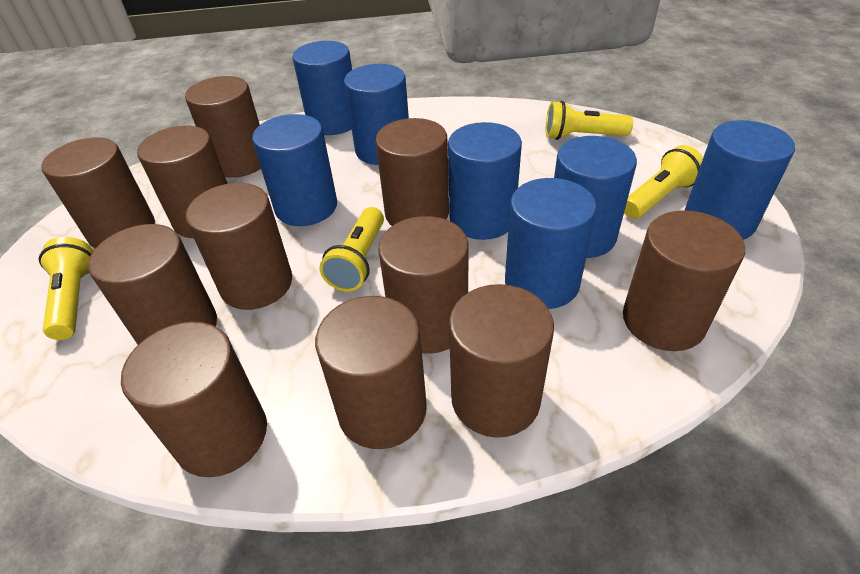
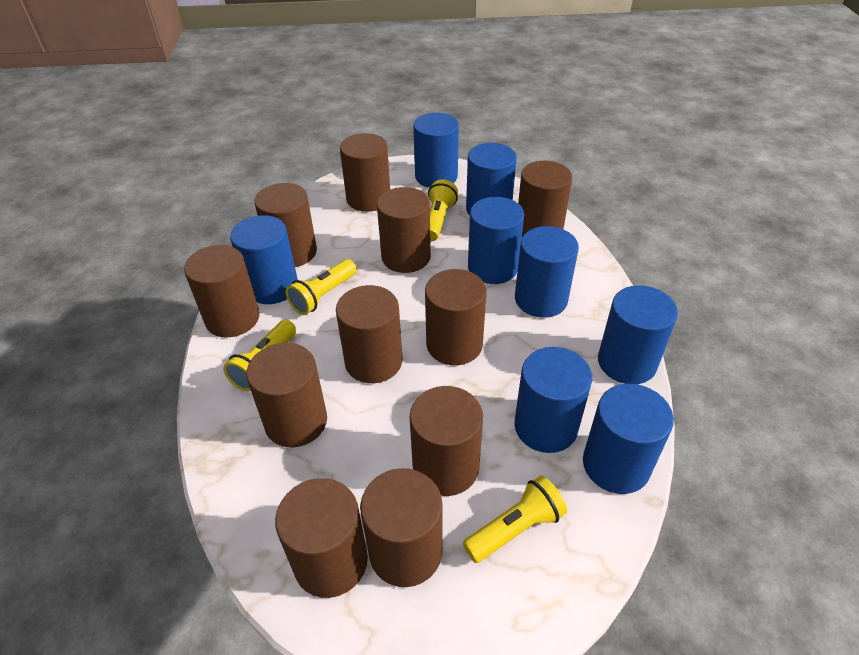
blue cylinder: 7 -> 8

